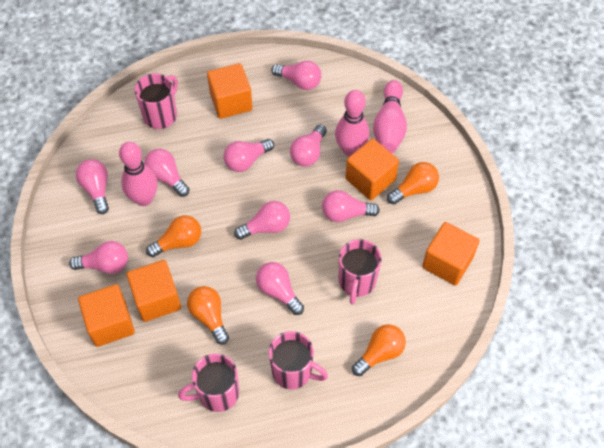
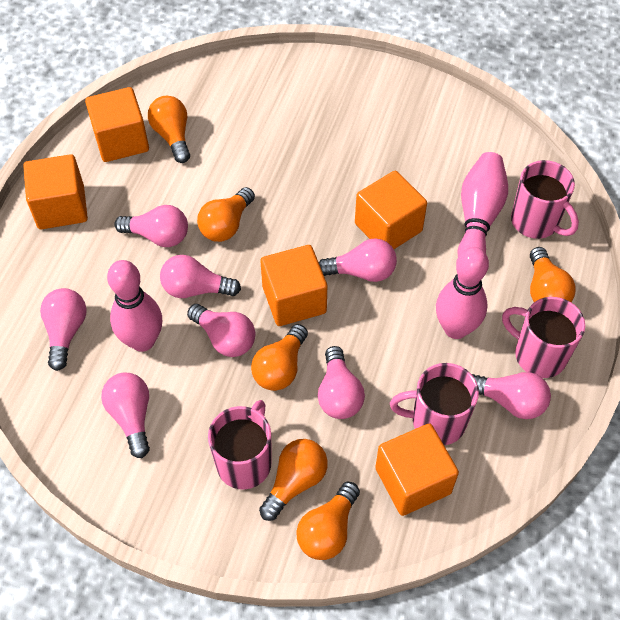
orange light bulb: 4 -> 6
pink light bulb: 9 -> 8

